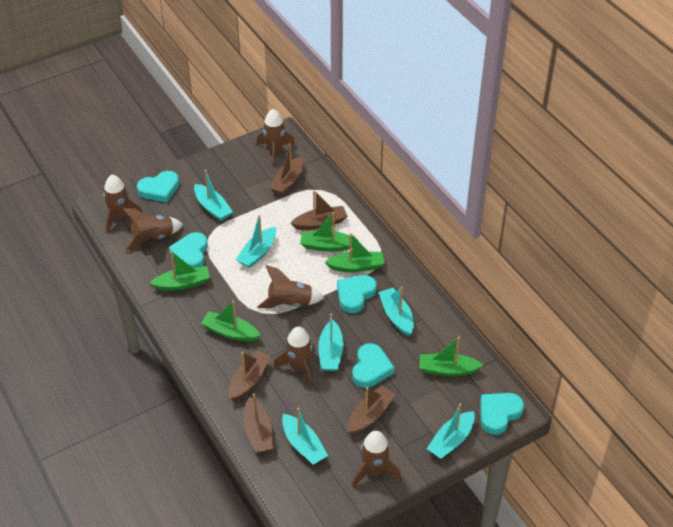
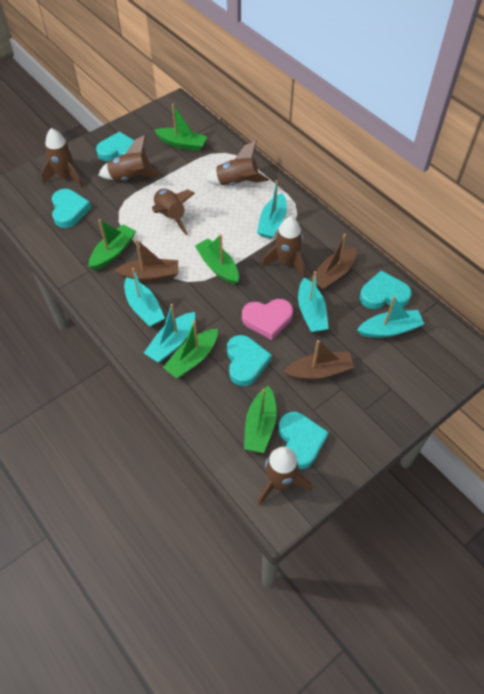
brown boat: 5 -> 3
pink heart: 0 -> 1
turquoise boat: 6 -> 5

